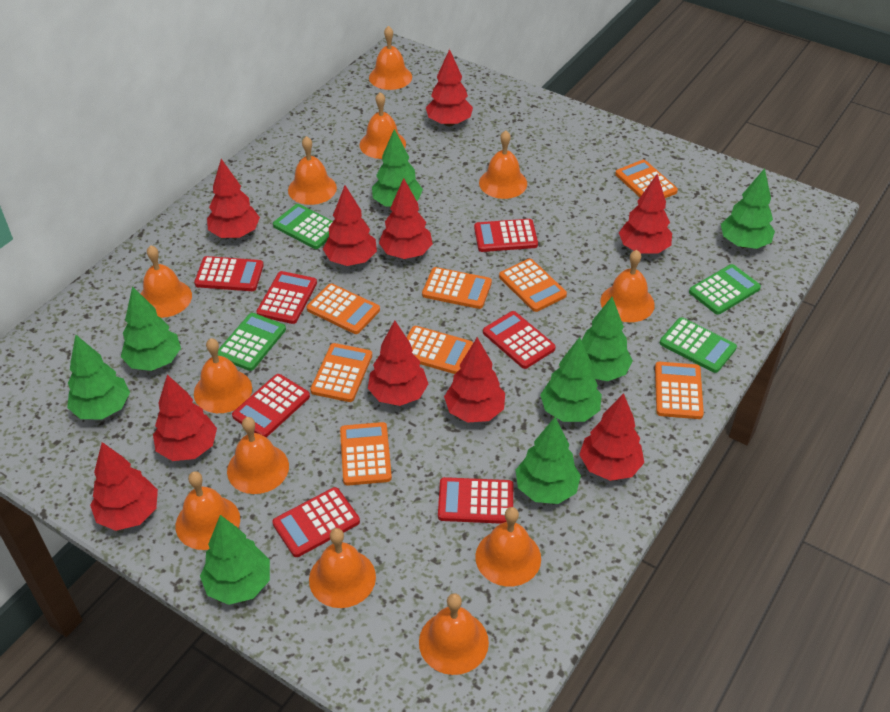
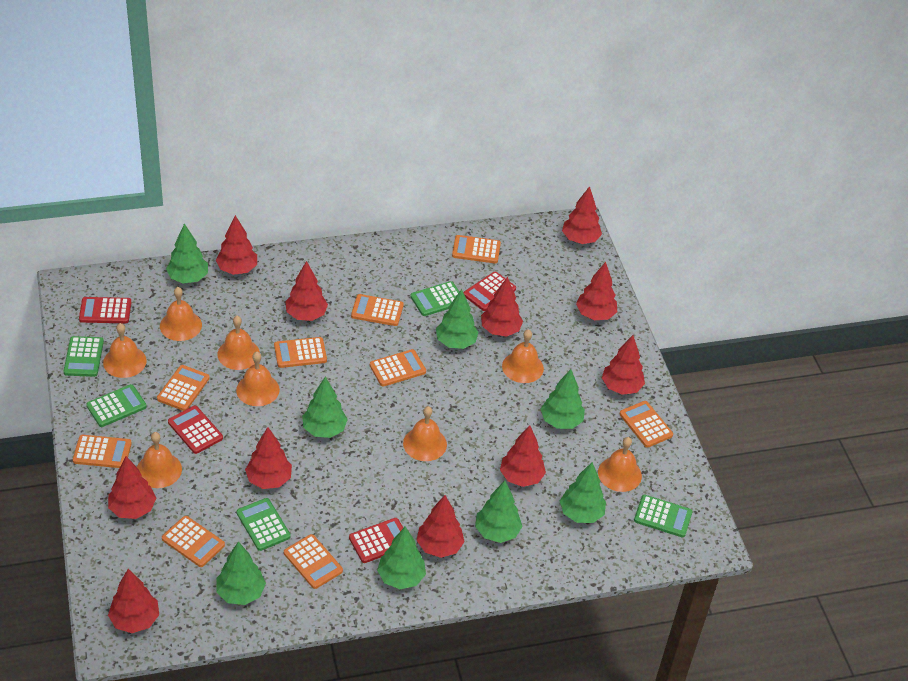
green calculator: 4 -> 5
orange bell: 12 -> 8
orange calculator: 8 -> 9
red calculator: 7 -> 4
red tree: 10 -> 11

